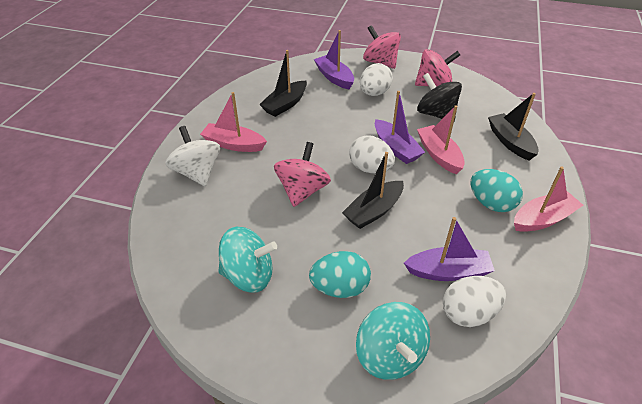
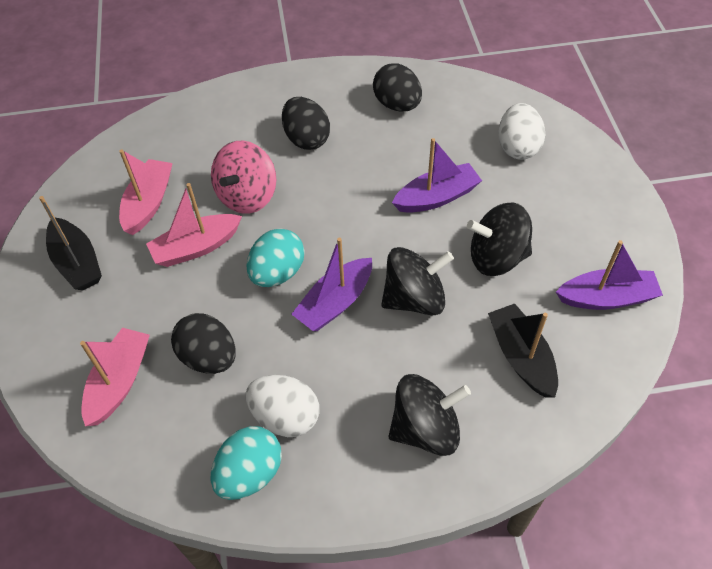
black boat: 3 -> 2
black egg: 0 -> 3
black spinning top: 1 -> 3
pink spinning top: 3 -> 1
turquoise spinning top: 2 -> 0
white egg: 3 -> 2
white spinning top: 1 -> 0

